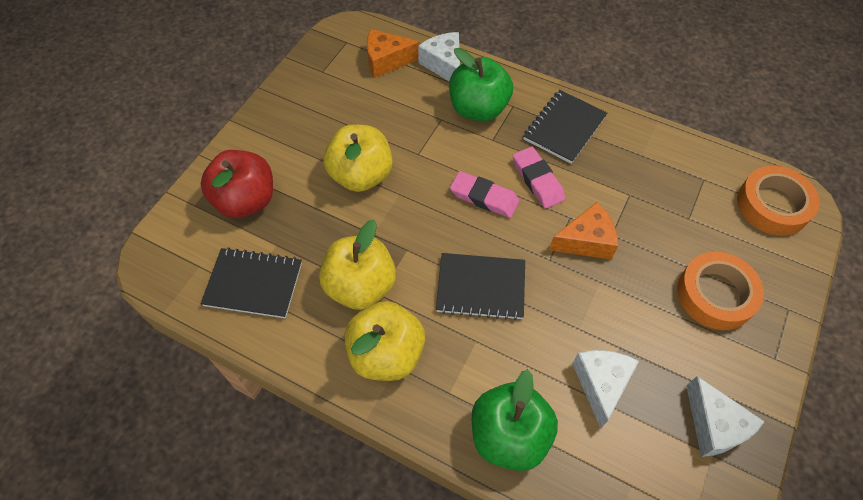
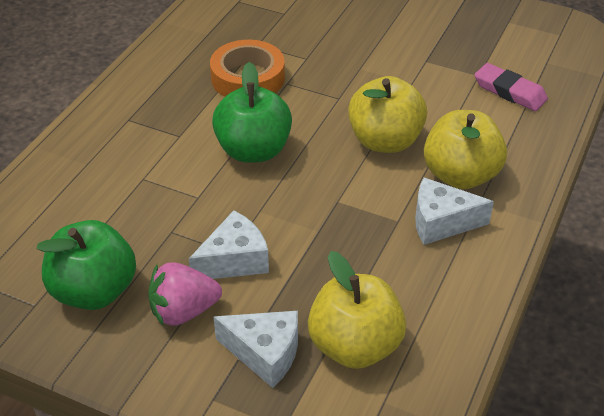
black notebook: 3 -> 0
orange cheese: 2 -> 0
orange tape: 2 -> 1
pink eraser: 2 -> 1
pink strawberry: 0 -> 1
red apple: 1 -> 0

